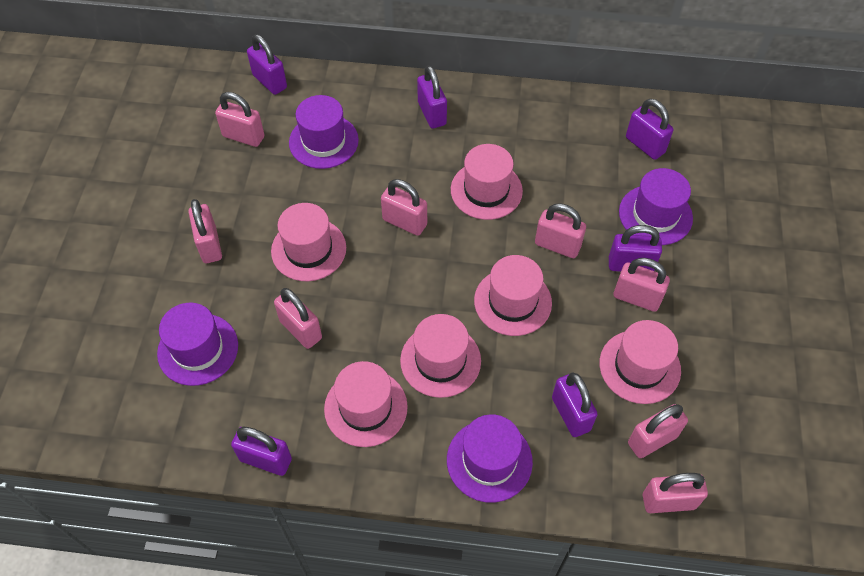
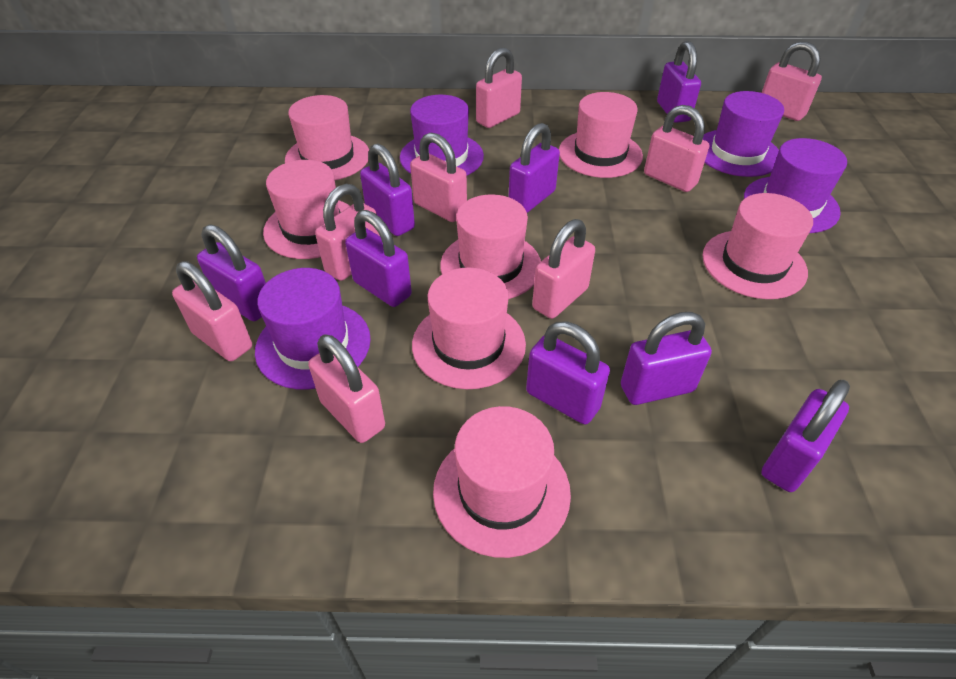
pink hat: 6 -> 7
purple padlock: 6 -> 8

